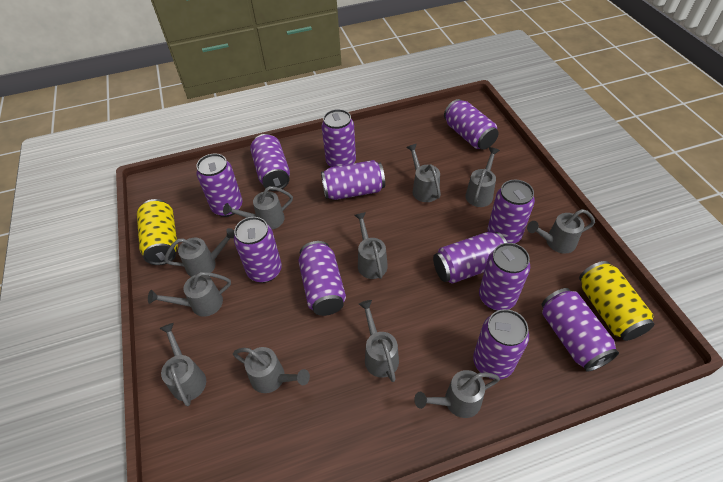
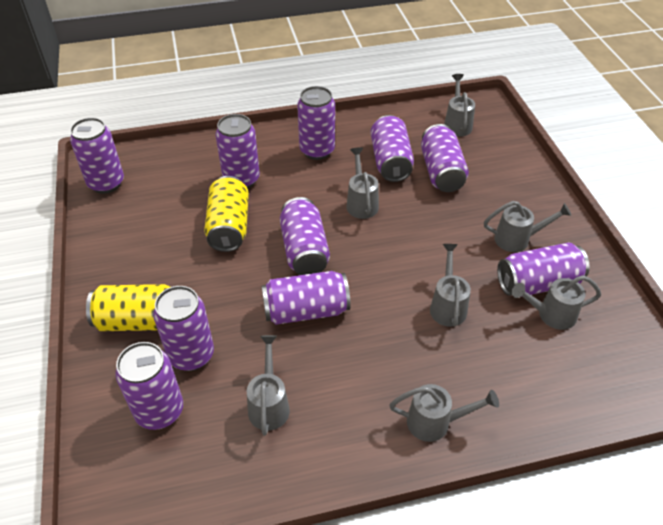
grey watering can: 11 -> 7
purple can: 12 -> 10

